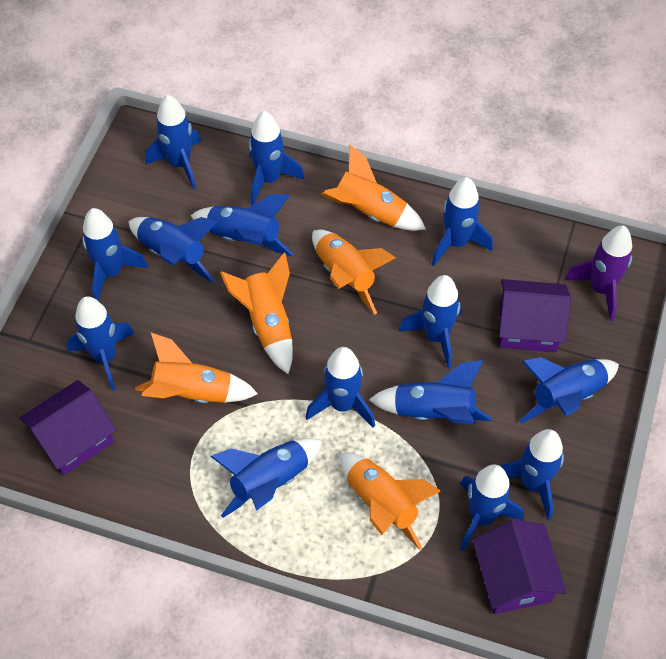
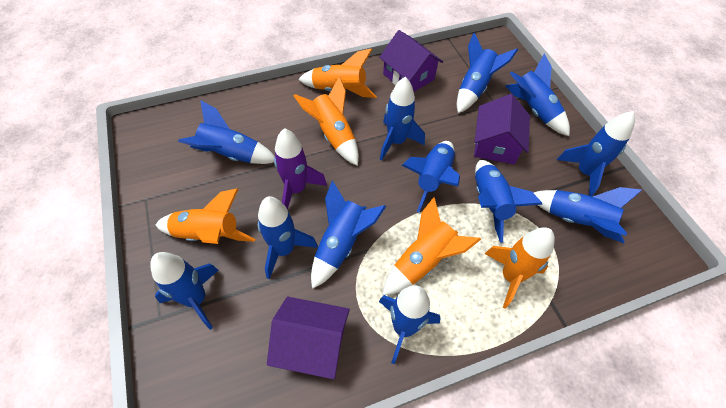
blue rocket: 14 -> 12

